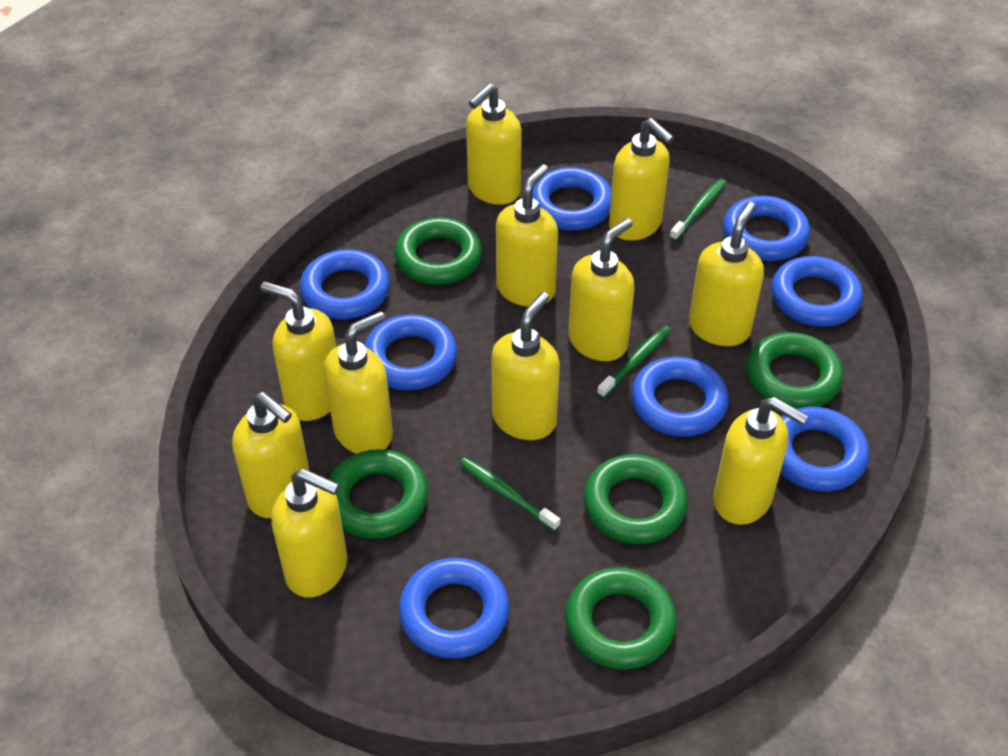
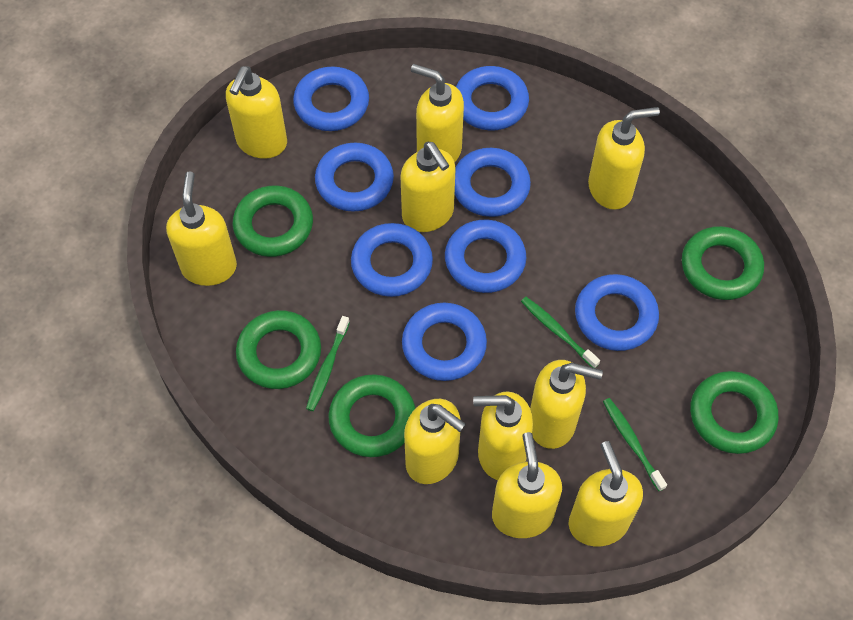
yellow soap dispenser: 11 -> 10

